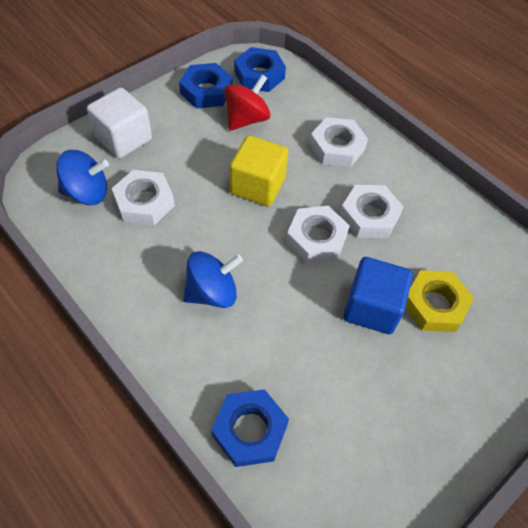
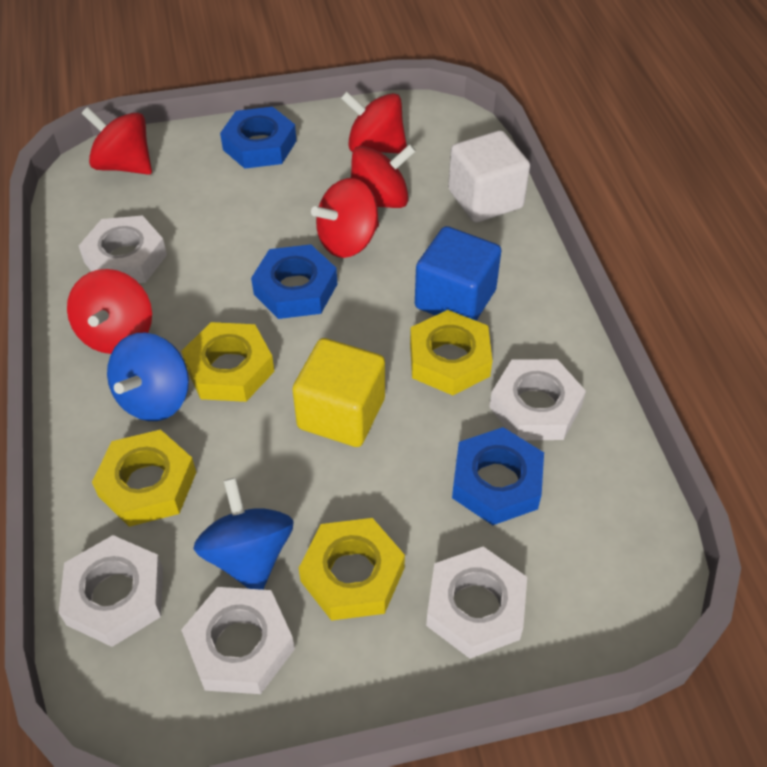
red spinning top: 1 -> 5
white nut: 4 -> 5
yellow nut: 1 -> 4

